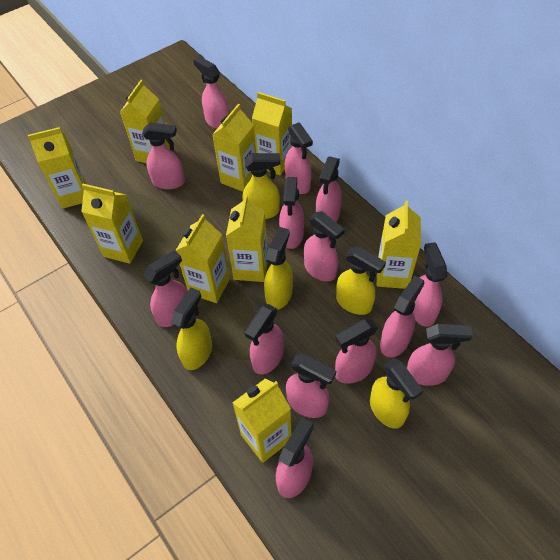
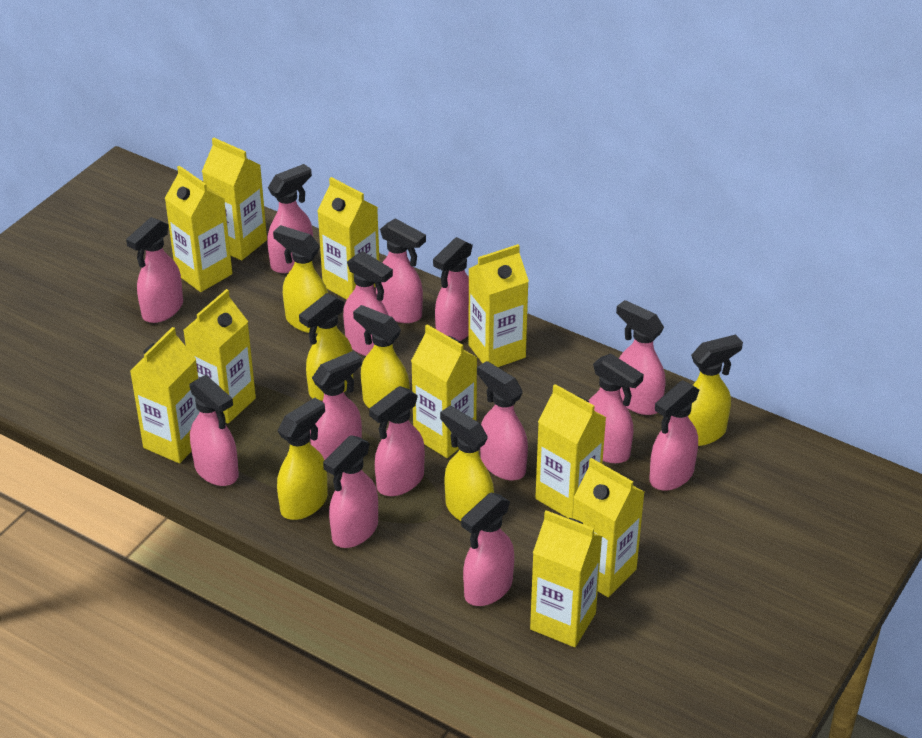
yellow carton: 9 -> 10
yellow spray bottle: 5 -> 6

